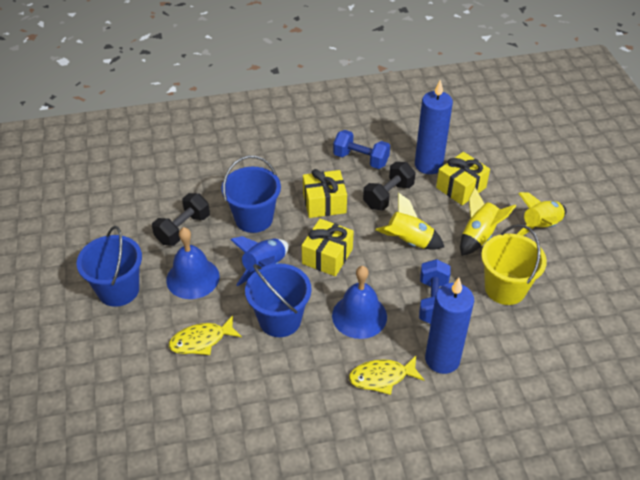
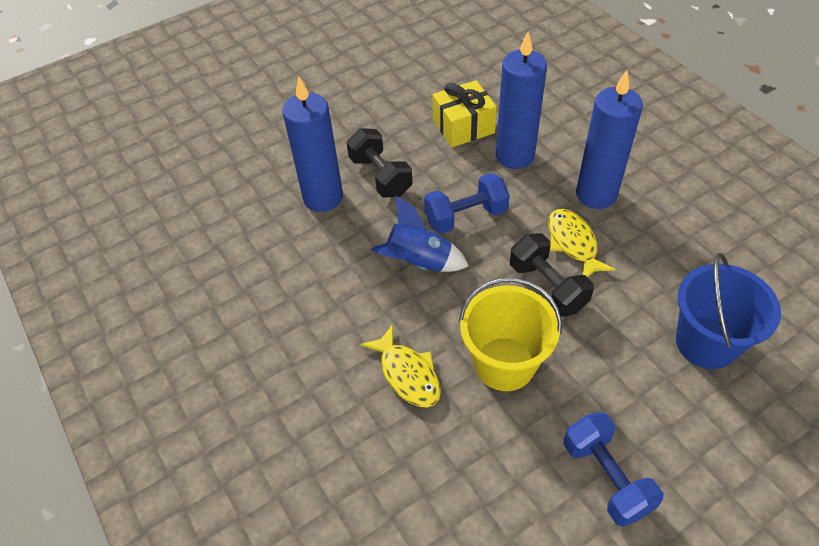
blue bell: 2 -> 0
blue bucket: 3 -> 1
blue candle: 2 -> 3
yellow gift: 3 -> 1
yellow rocket: 3 -> 0

